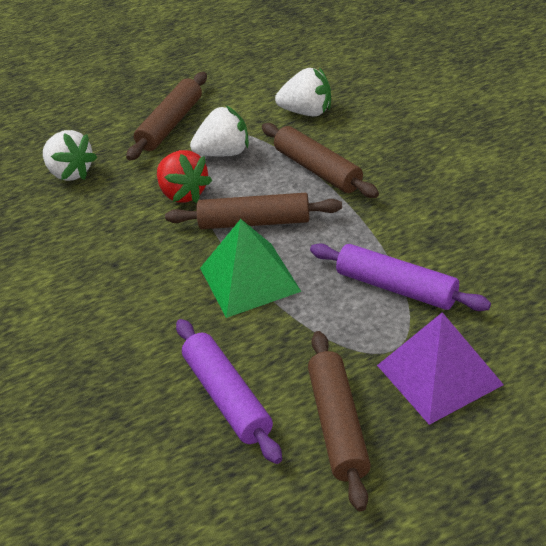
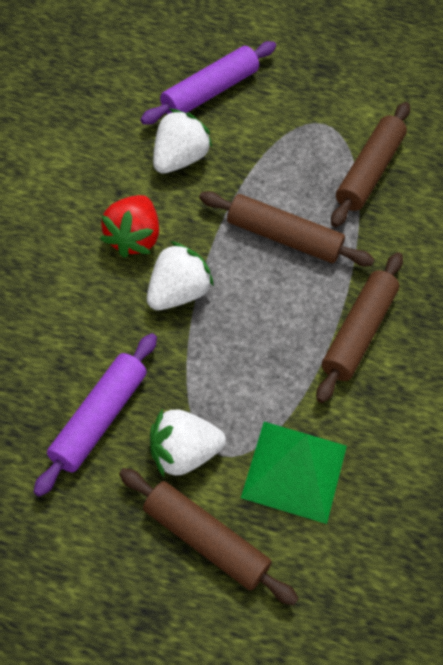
purple pyramid: 1 -> 0

